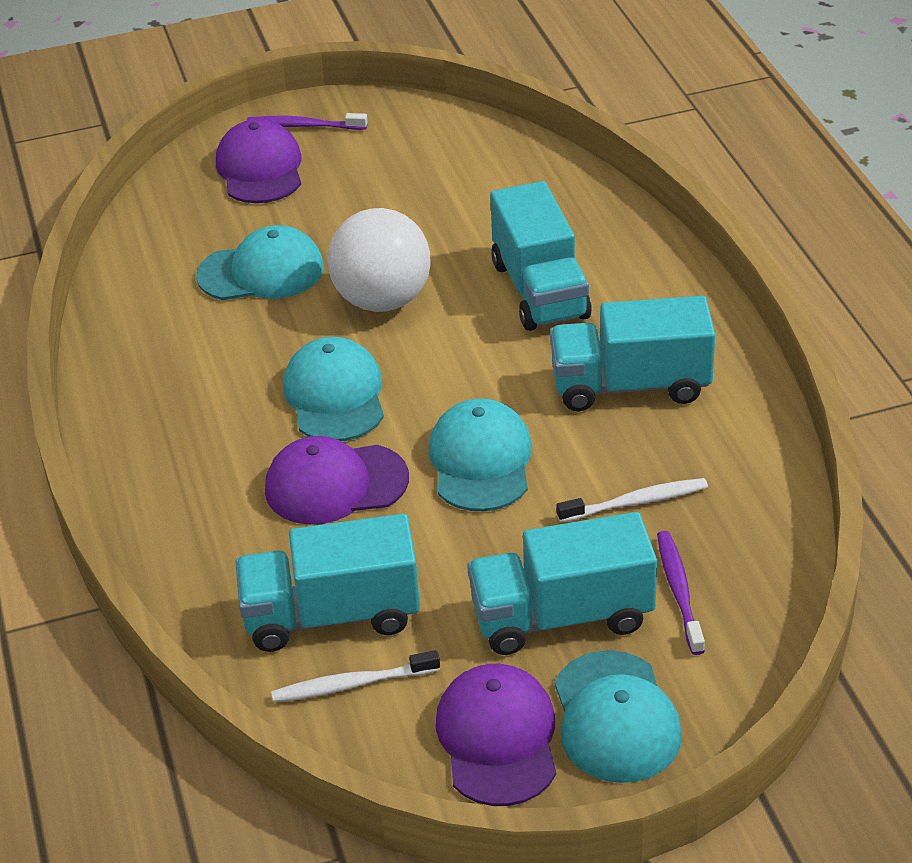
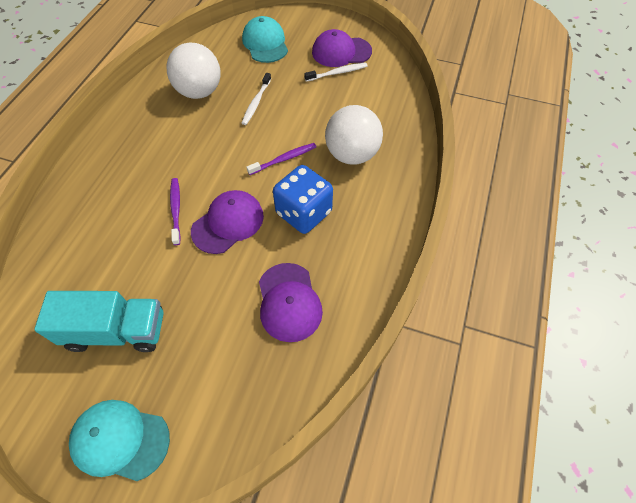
blue dice: 0 -> 1
turquoise cap: 4 -> 2
turquoise truck: 4 -> 1
white ball: 1 -> 2

